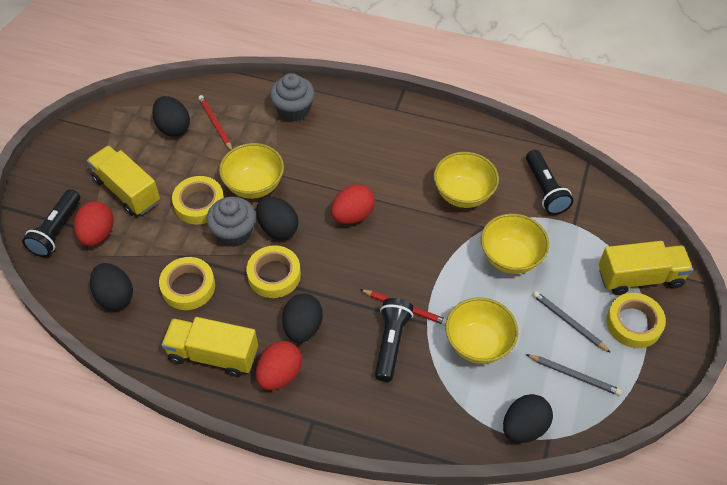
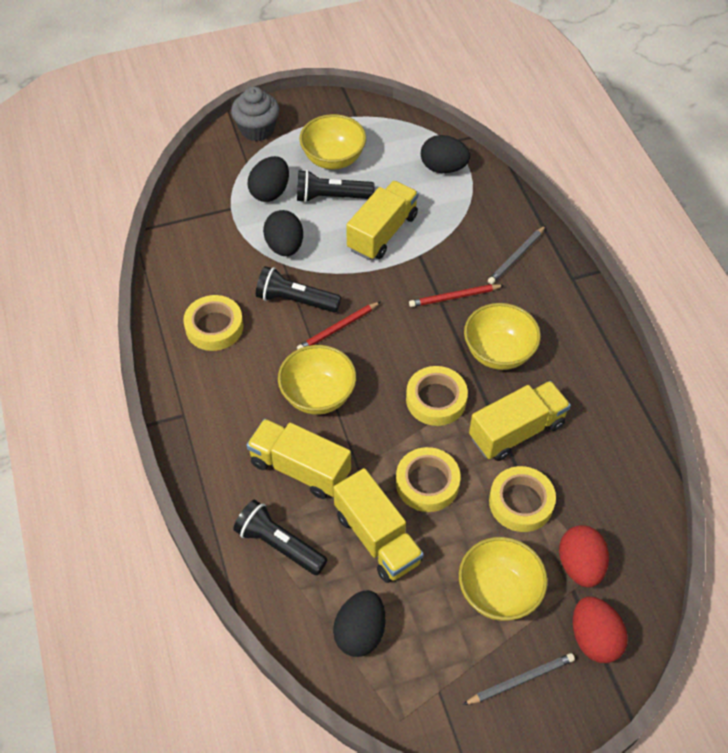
black egg: 5 -> 4
grey cupcake: 2 -> 1
red egg: 3 -> 2
yellow truck: 3 -> 4

